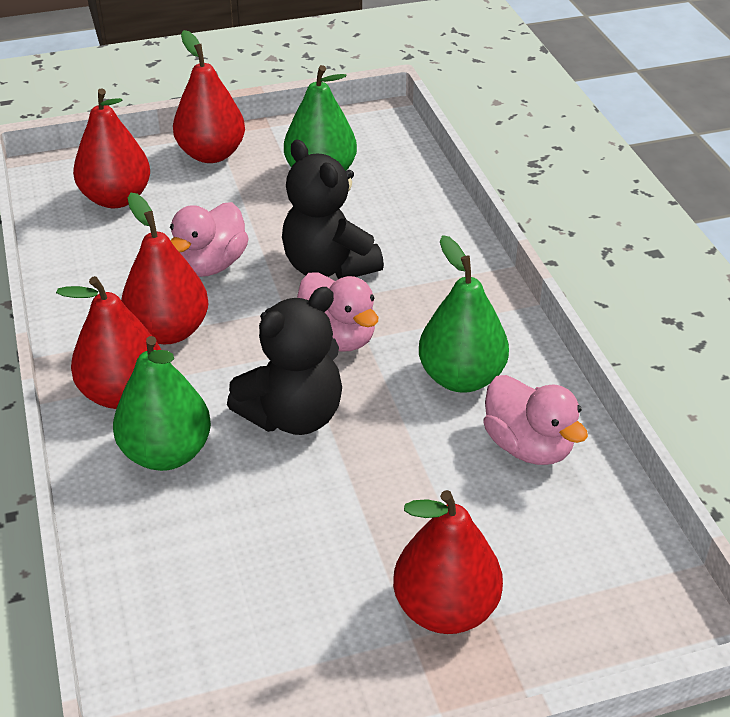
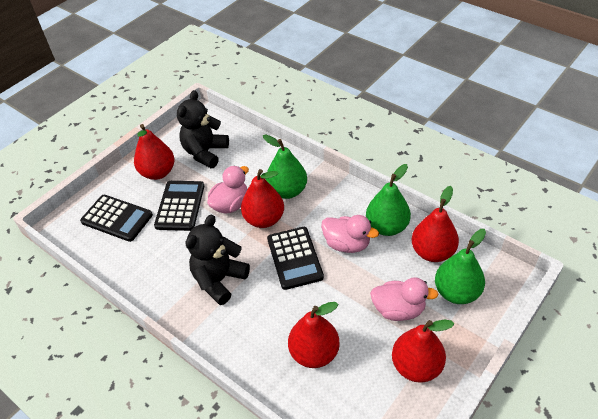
black calculator: 0 -> 3

